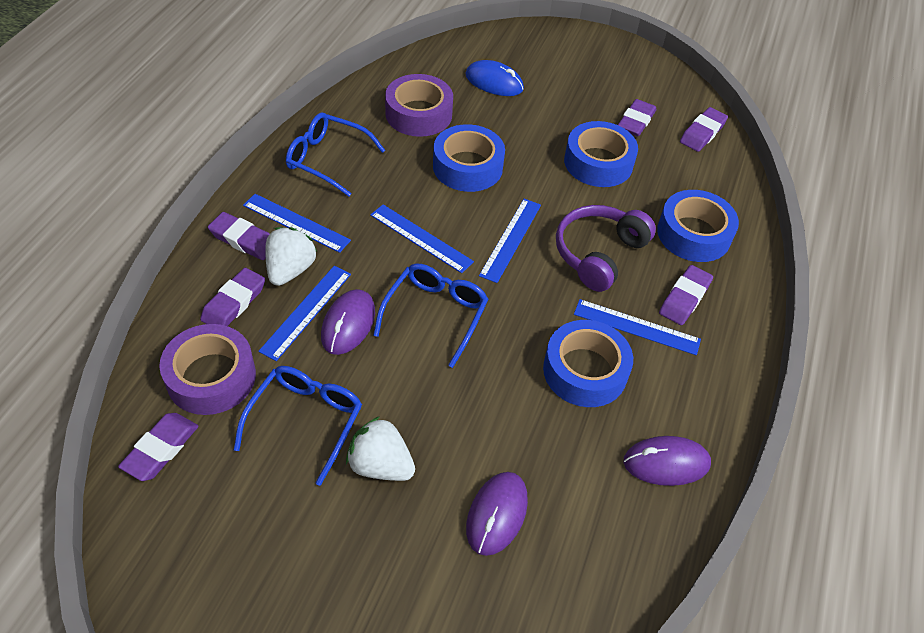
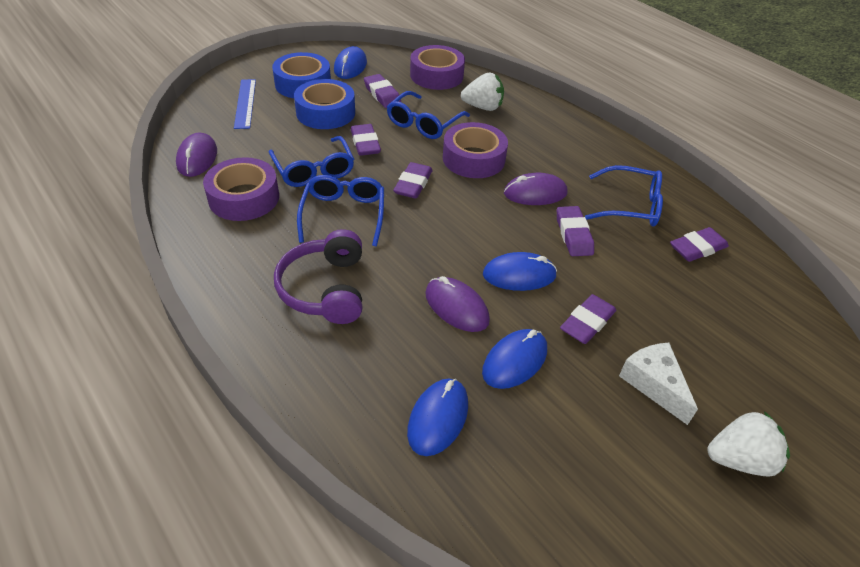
blue glasses: 3 -> 4
blue mouse: 1 -> 4
blue ruler: 5 -> 1
blue tape: 4 -> 2
purple tape: 2 -> 3
white cheese: 0 -> 1

